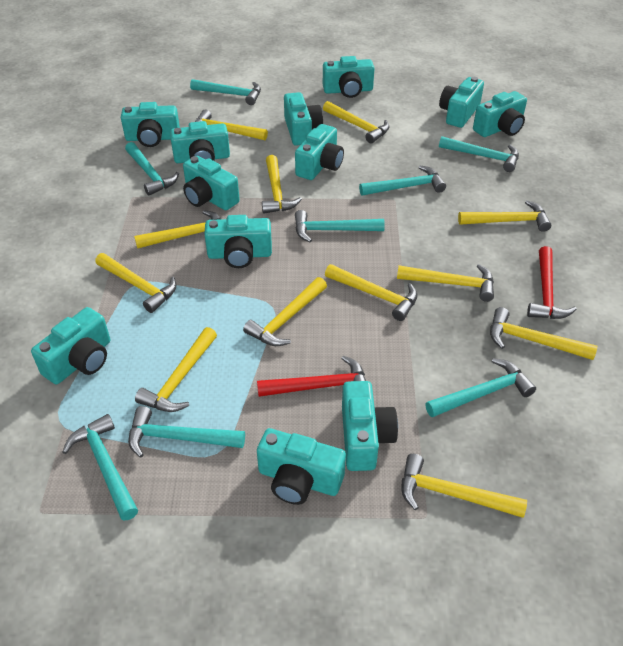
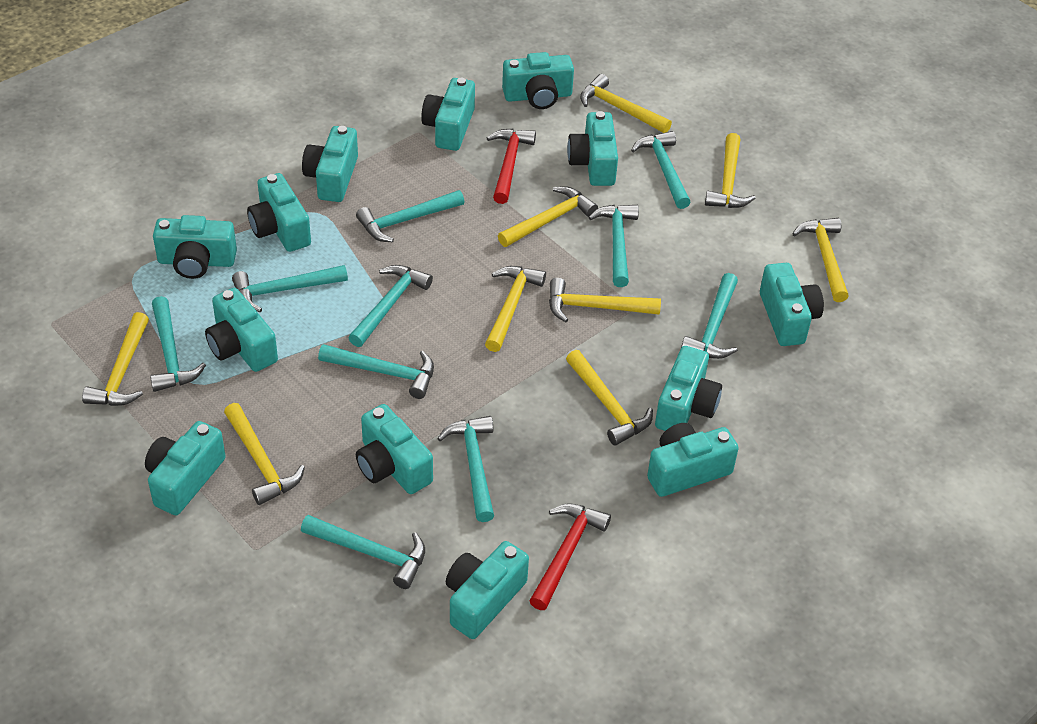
turquoise camera: 12 -> 13
turquoise hammer: 8 -> 10
yellow hammer: 12 -> 9

